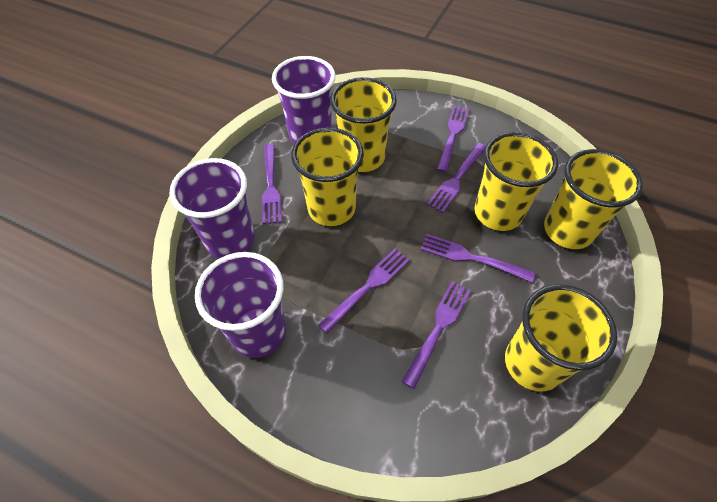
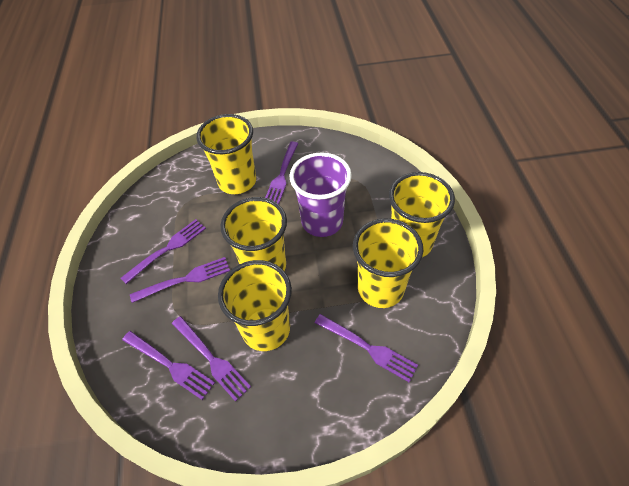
purple cup: 3 -> 1

